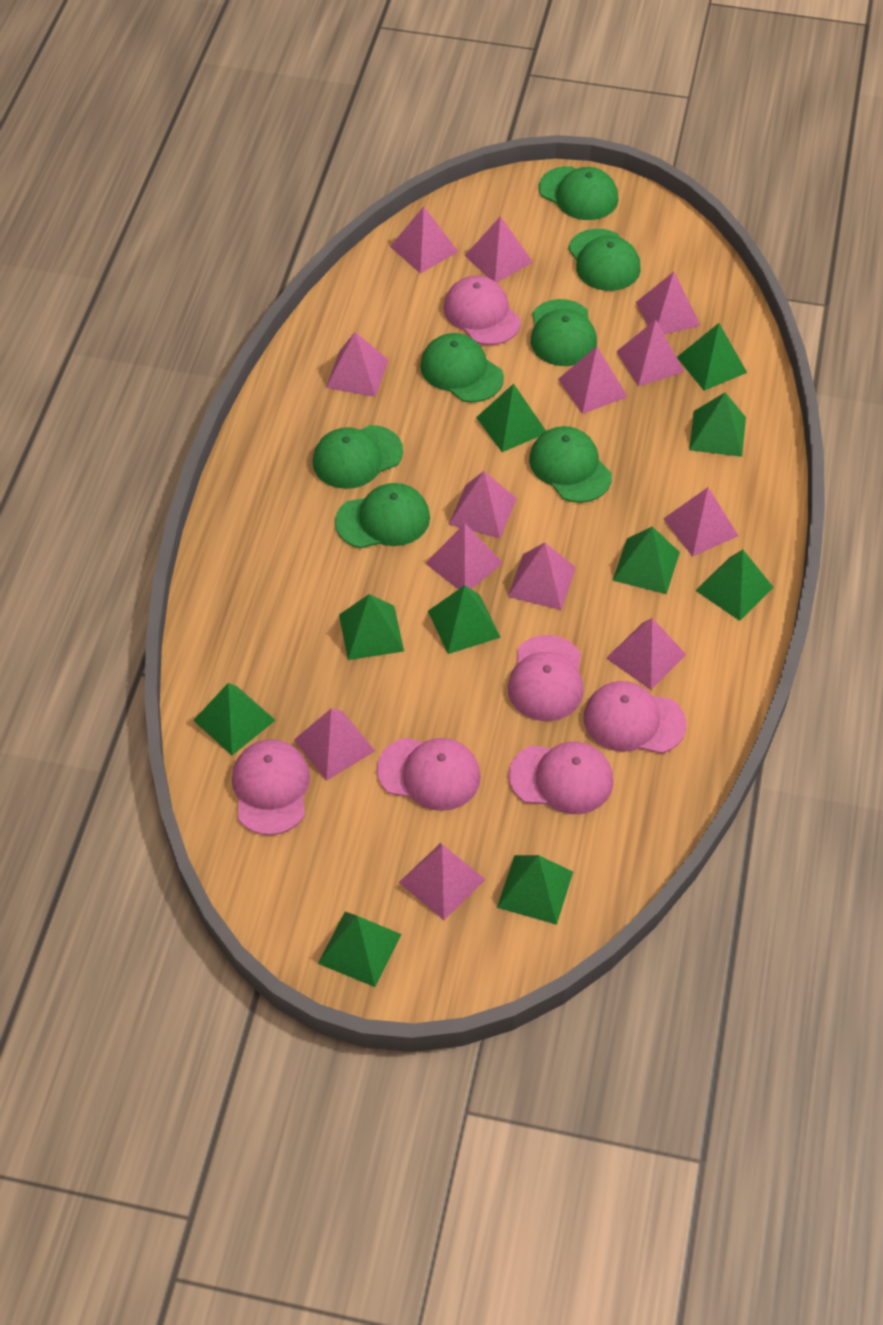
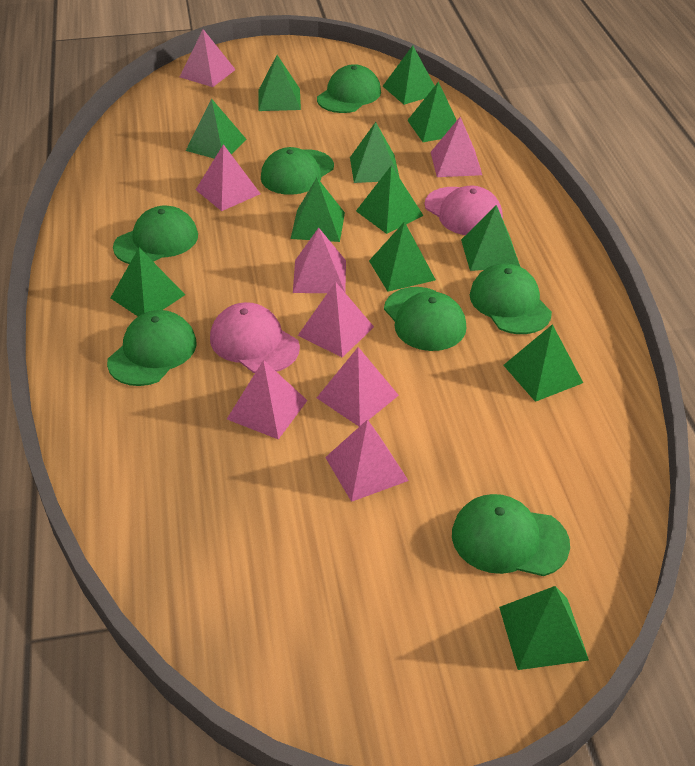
green pyramid: 10 -> 12
pink cap: 6 -> 2
pink pyramid: 13 -> 8

